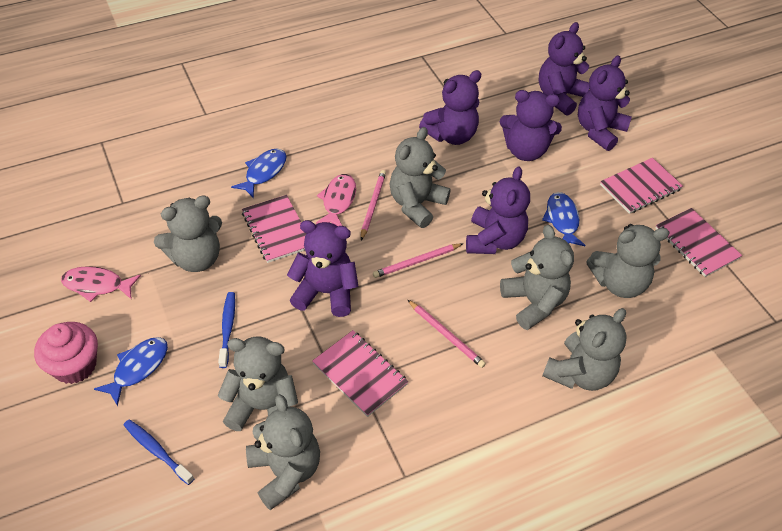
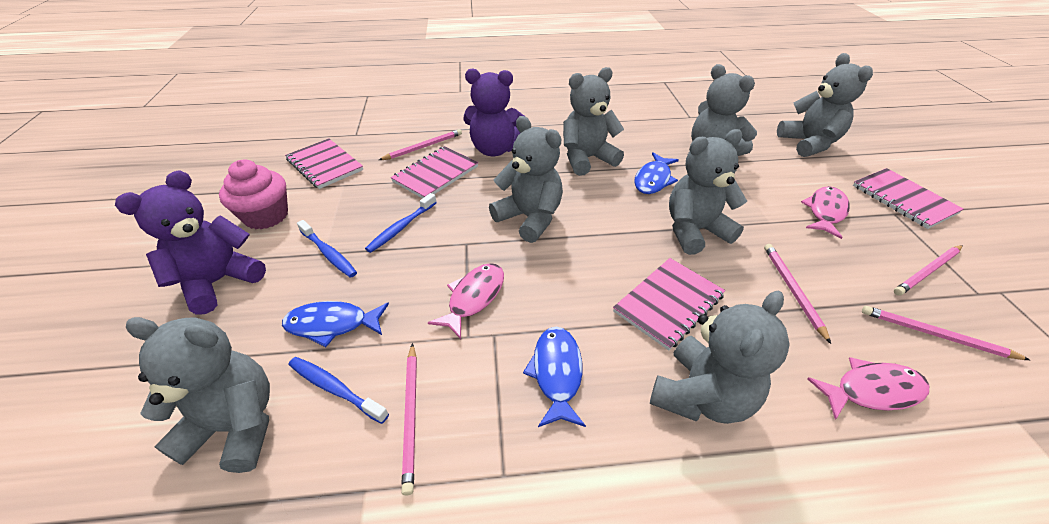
blue toothbrush: 2 -> 3
pink fish: 2 -> 3
pink pencil: 3 -> 5
purple teddy bear: 6 -> 2

